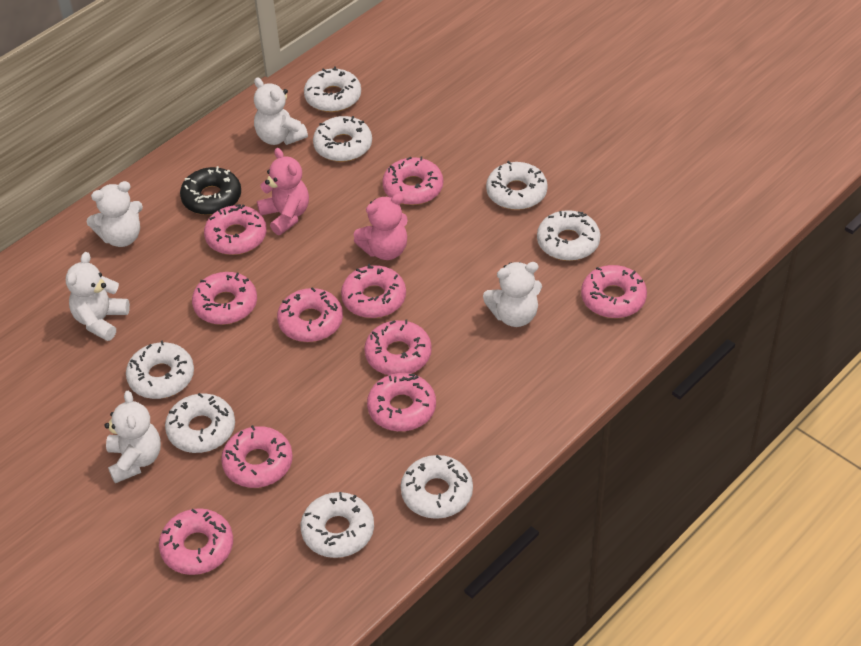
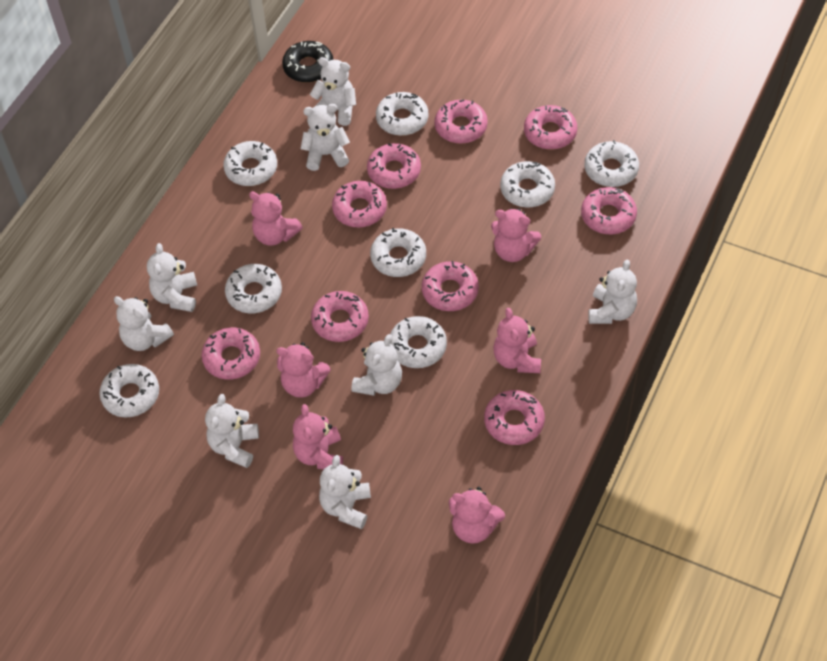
pink donut: 10 -> 9
pink teddy bear: 2 -> 6
white teddy bear: 5 -> 8

